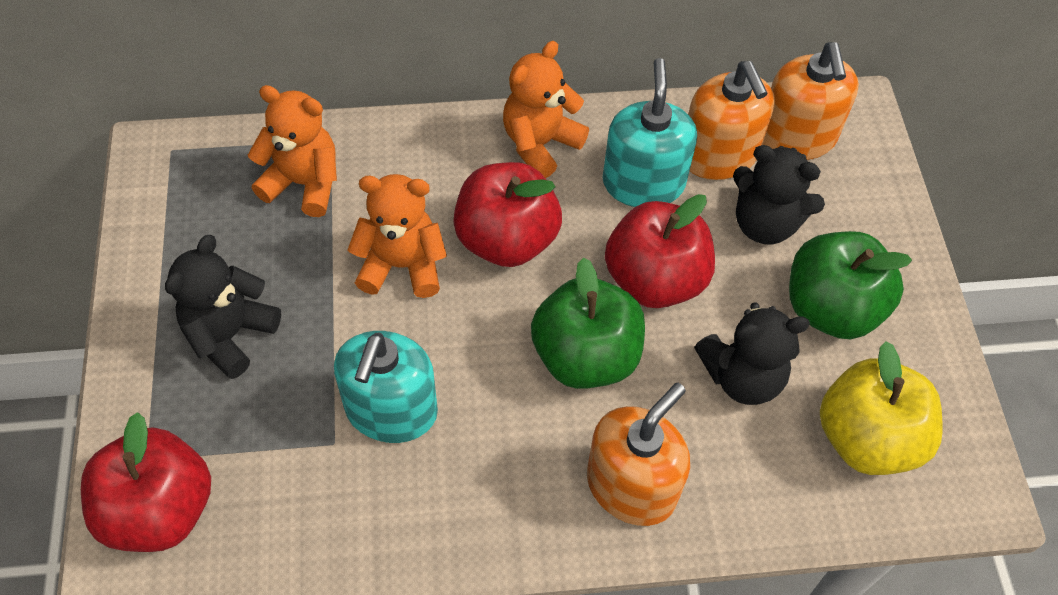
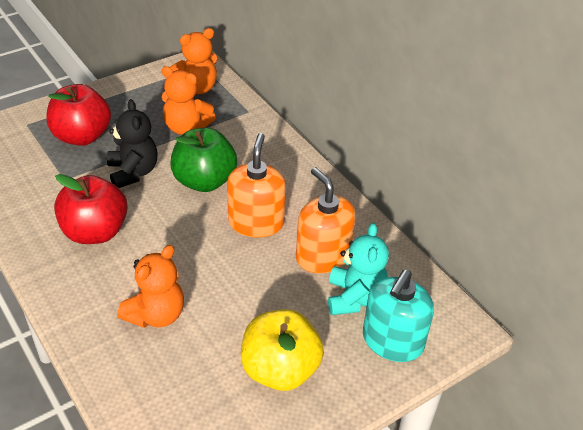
black teddy bear: 3 -> 1
green apple: 2 -> 1
orange soap dispenser: 3 -> 2
red apple: 3 -> 2
turquoise soap dispenser: 2 -> 1
turquoise teddy bear: 0 -> 1

